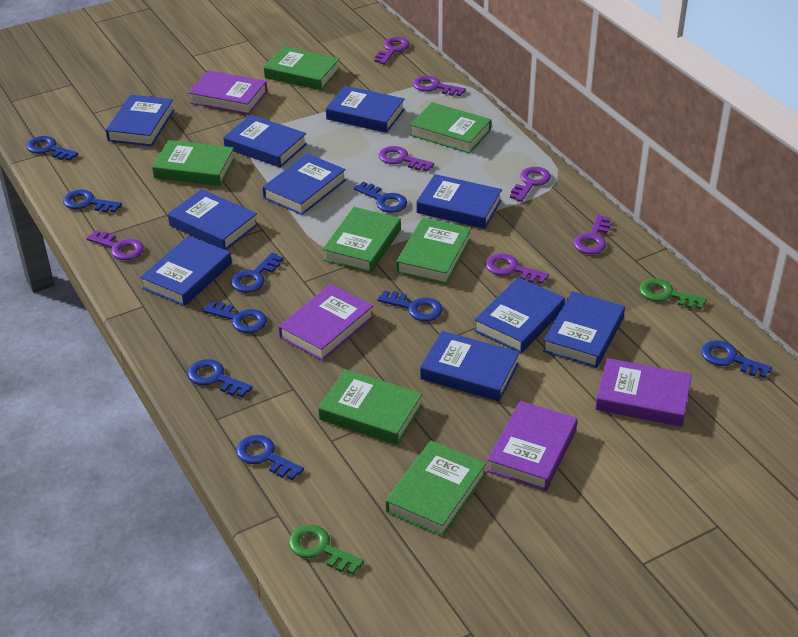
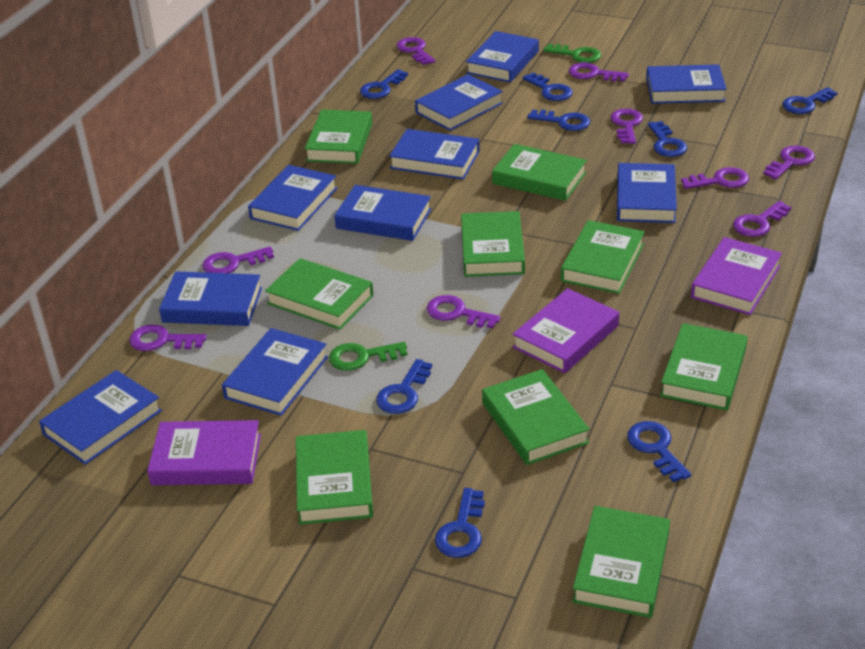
blue key: 9 -> 8
green book: 7 -> 9
purple book: 4 -> 3
purple key: 7 -> 9

